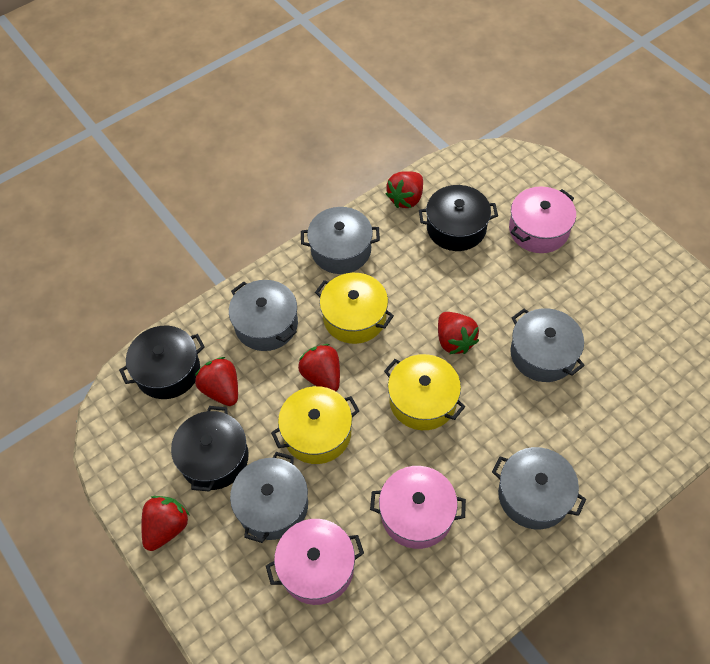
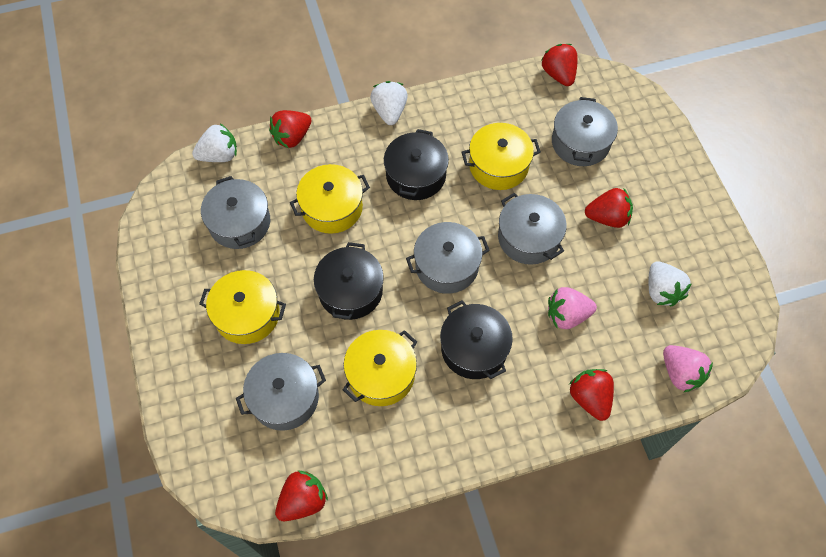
pink pot: 3 -> 0
pink strawberry: 0 -> 2
white strawberry: 0 -> 3
yellow pot: 3 -> 4

